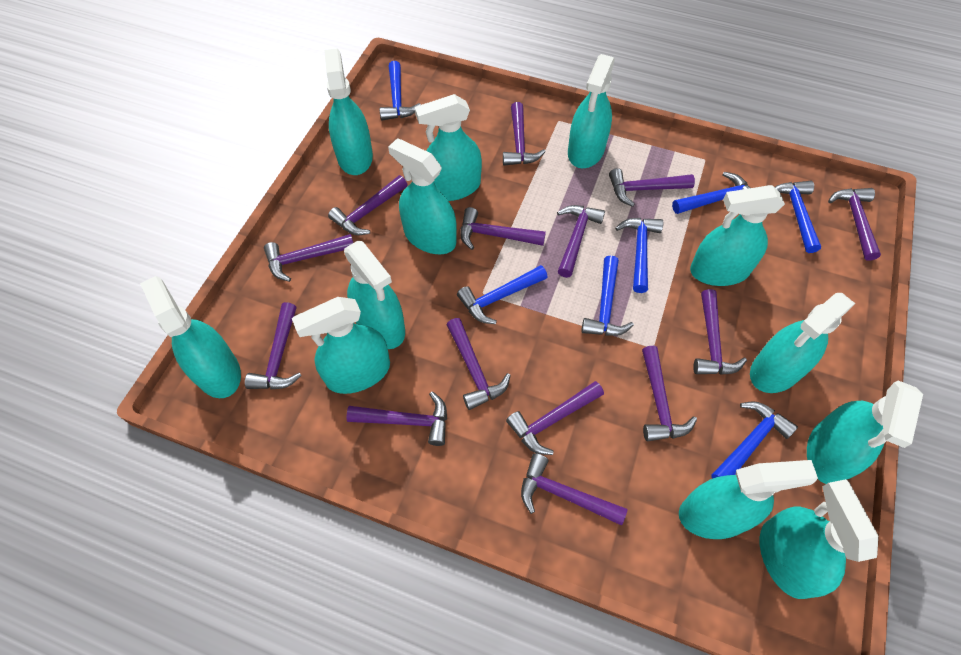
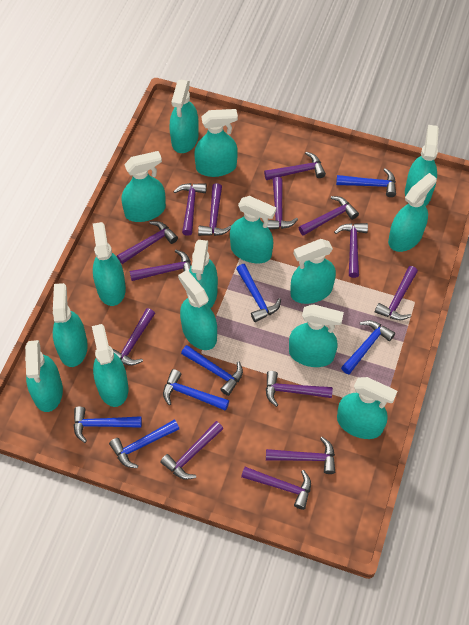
turquoise spray bottle: 12 -> 15

